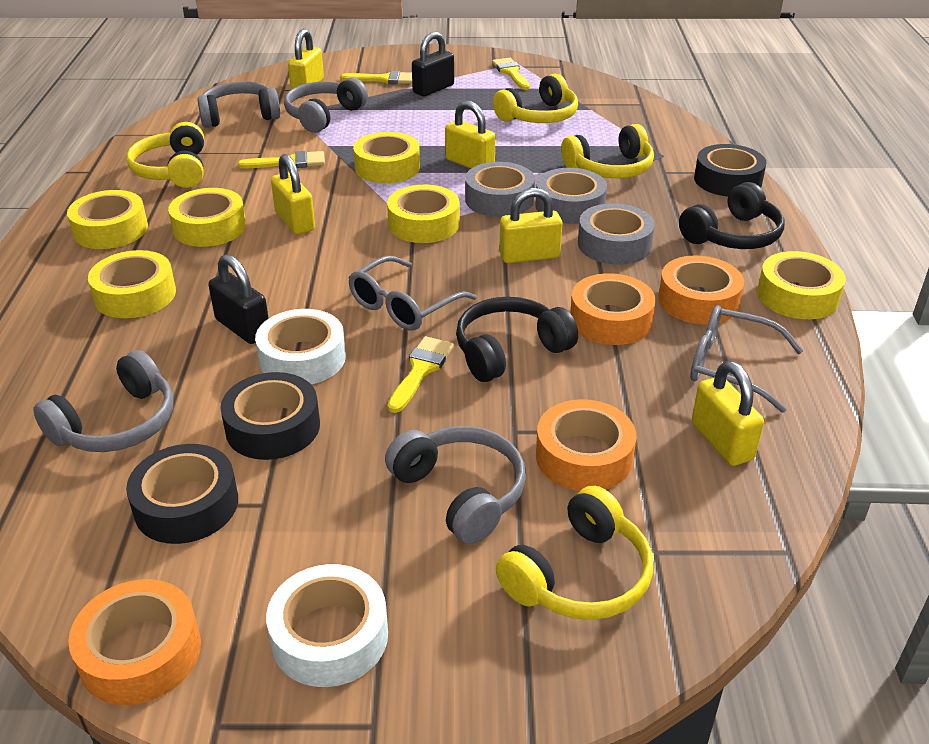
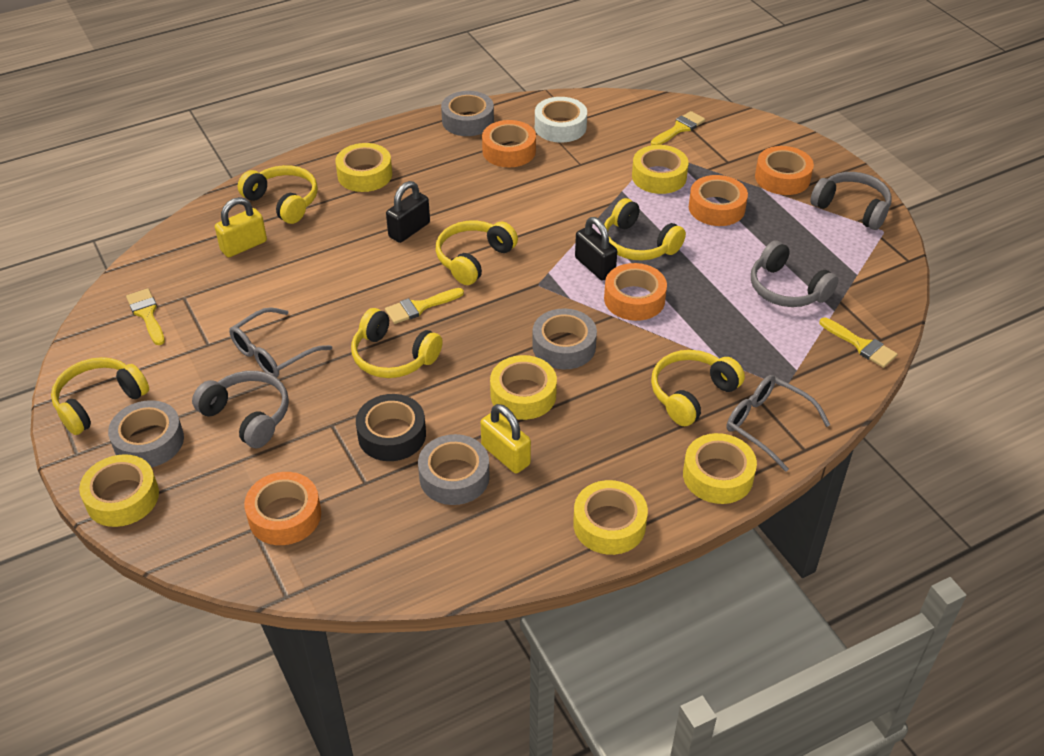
black headphones: 2 -> 0
black tape: 3 -> 1
grey headphones: 4 -> 3
grey tape: 3 -> 4
orange tape: 4 -> 5
white tape: 2 -> 1
yellow headphones: 4 -> 6
yellow padlock: 5 -> 2

